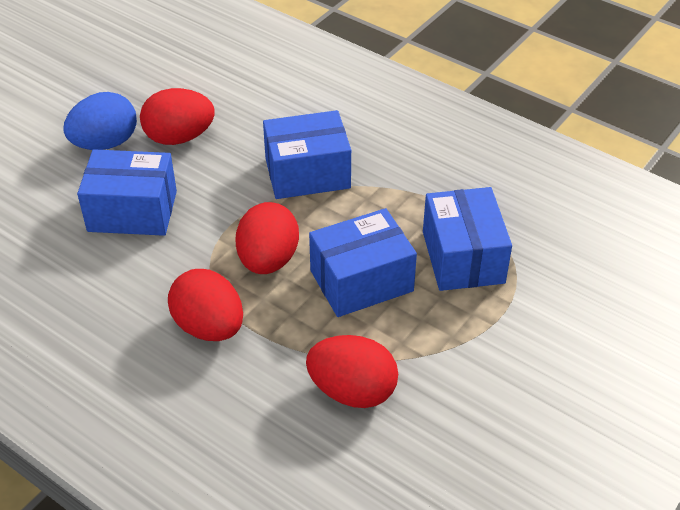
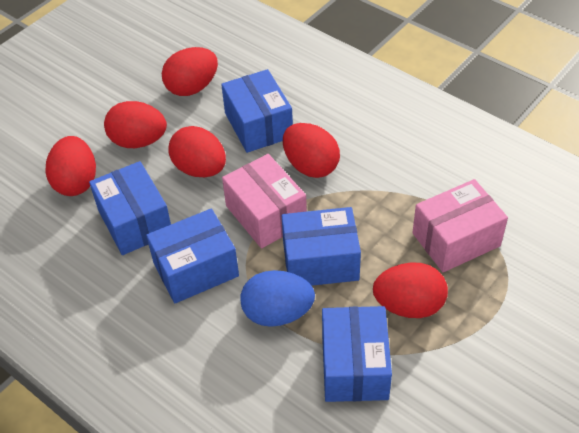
blue box: 4 -> 5
pink box: 0 -> 2
red egg: 4 -> 6

